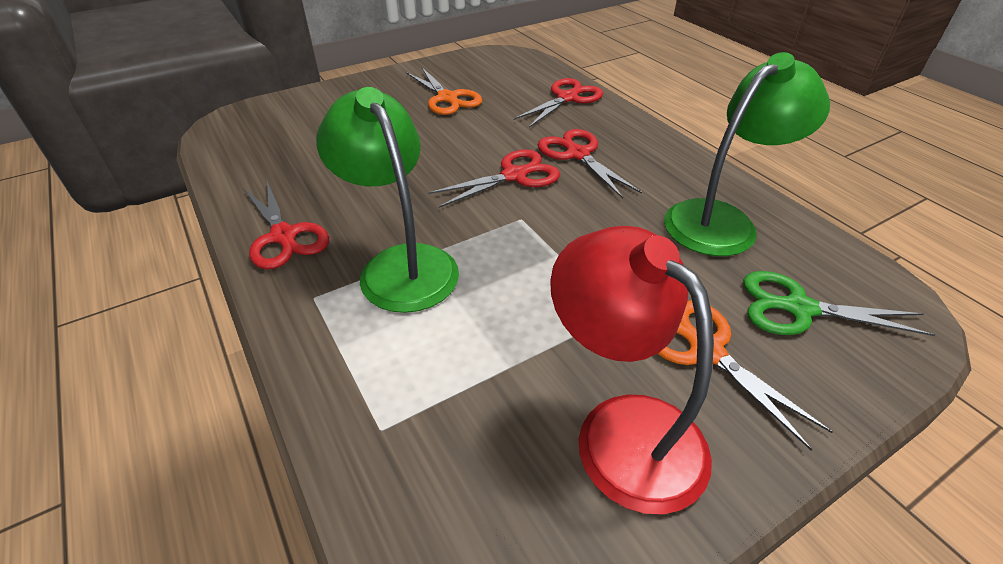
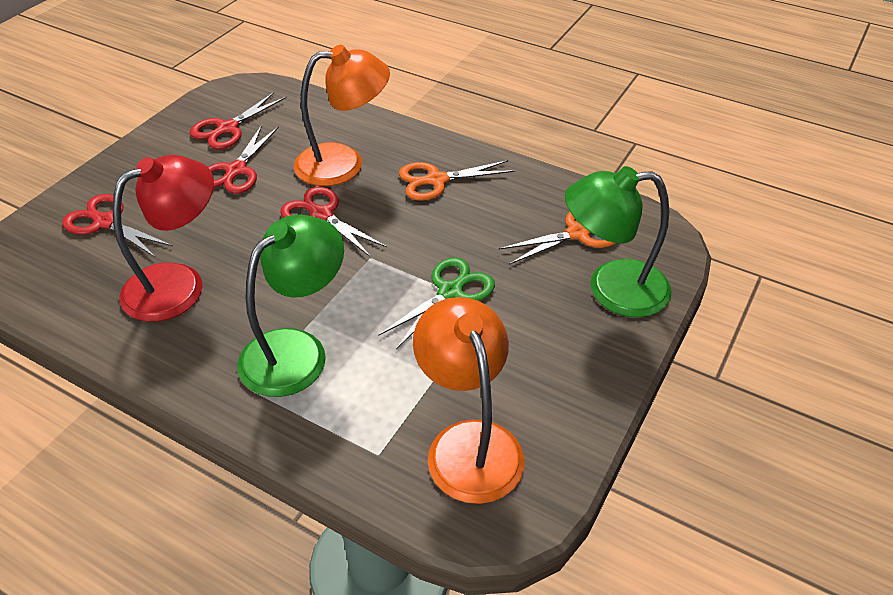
orange lamp: 0 -> 2

